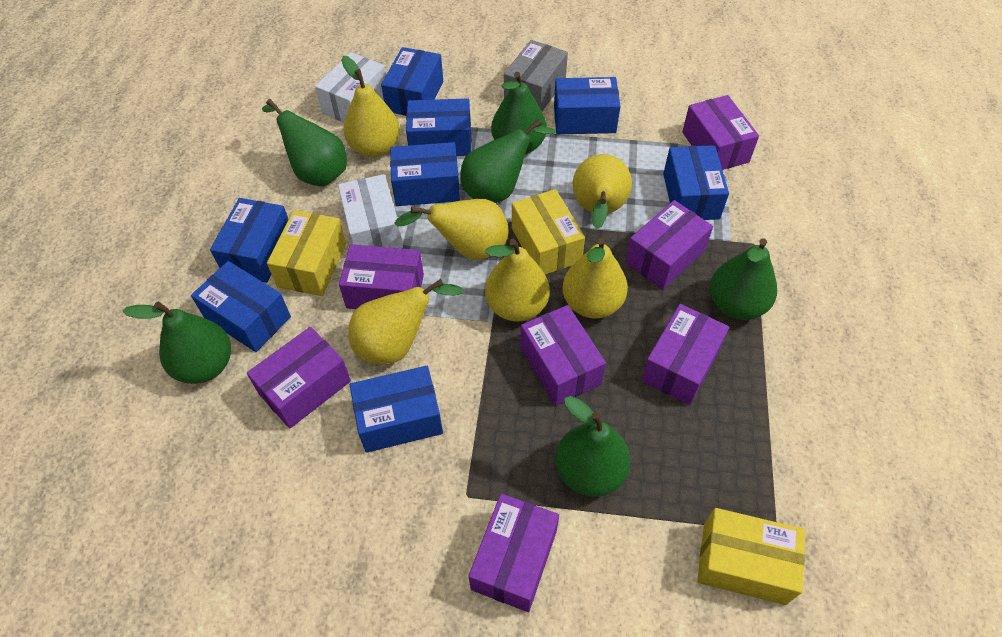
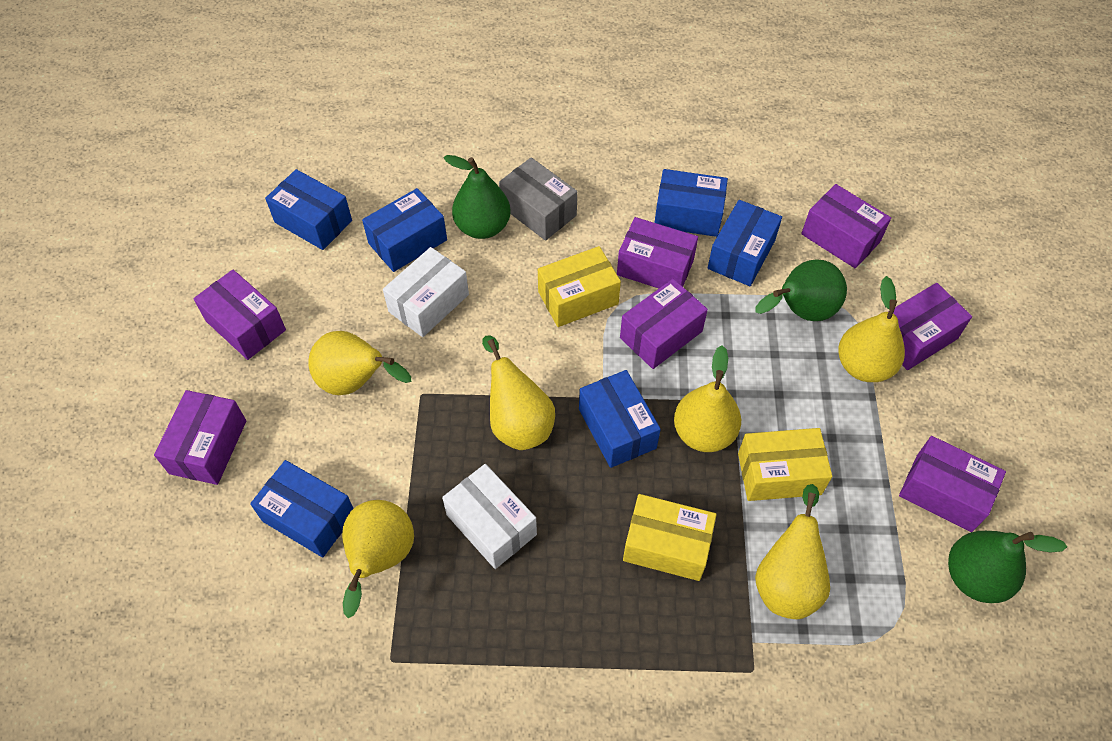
blue box: 8 -> 6
green pear: 6 -> 3

